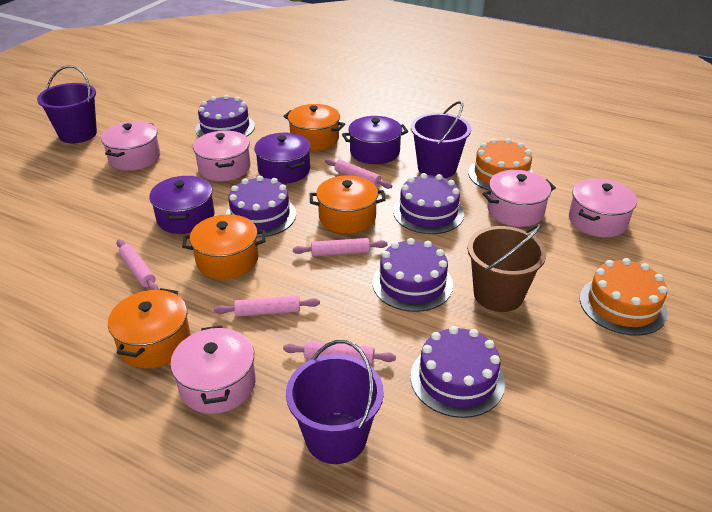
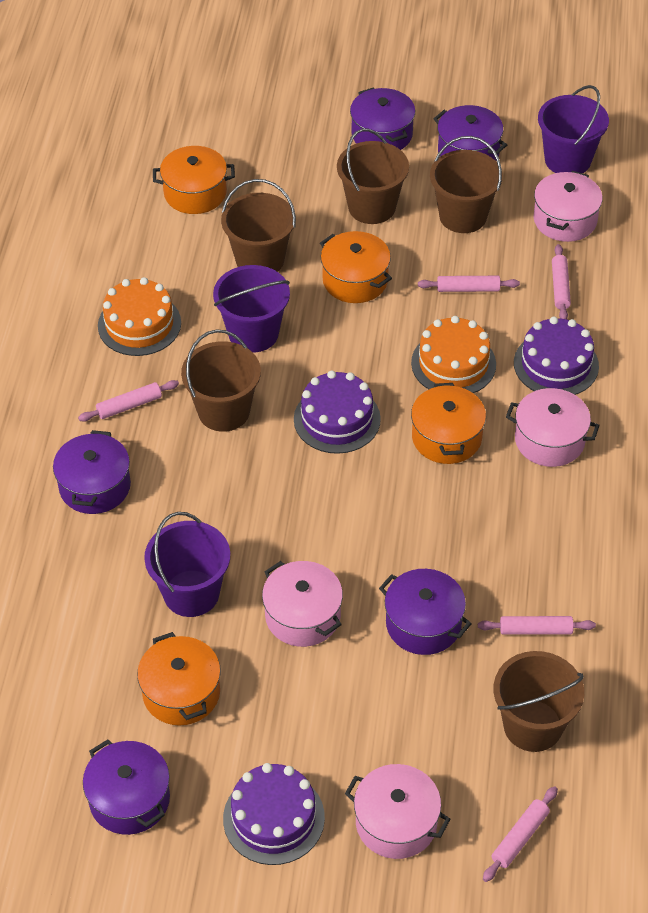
brown bucket: 1 -> 5
pink pot: 5 -> 4
purple cake: 5 -> 3
purple pot: 3 -> 5

